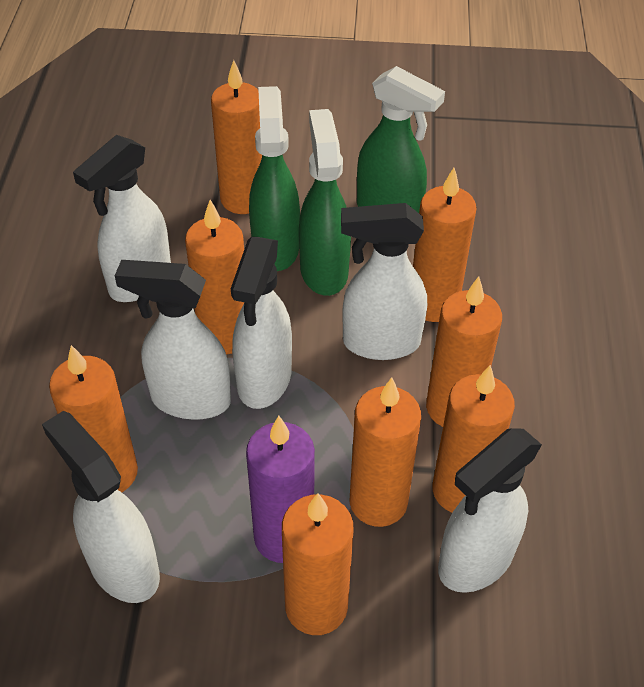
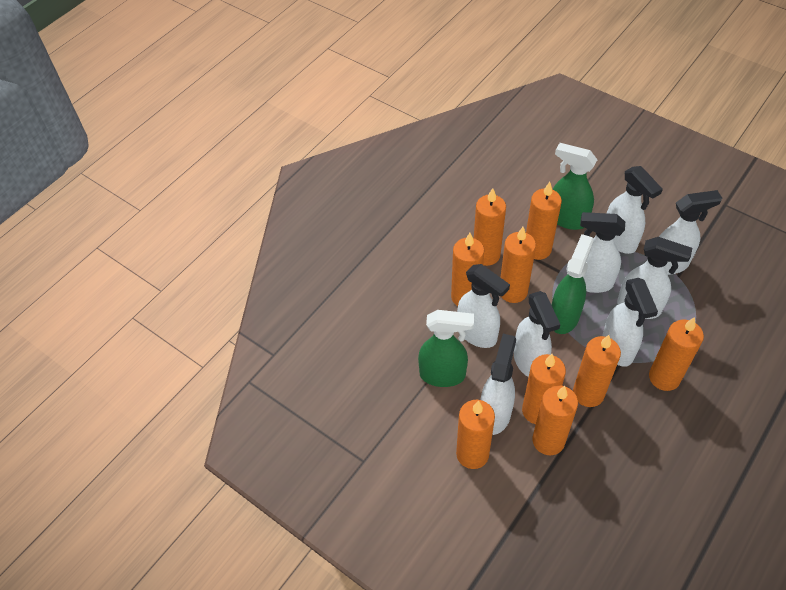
orange candle: 8 -> 9
purple candle: 1 -> 0
white spray bottle: 6 -> 8

